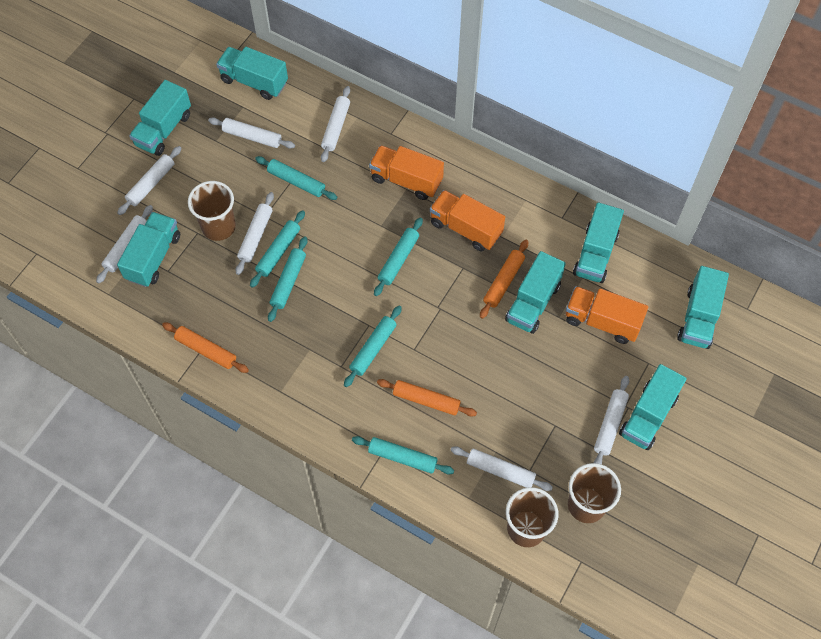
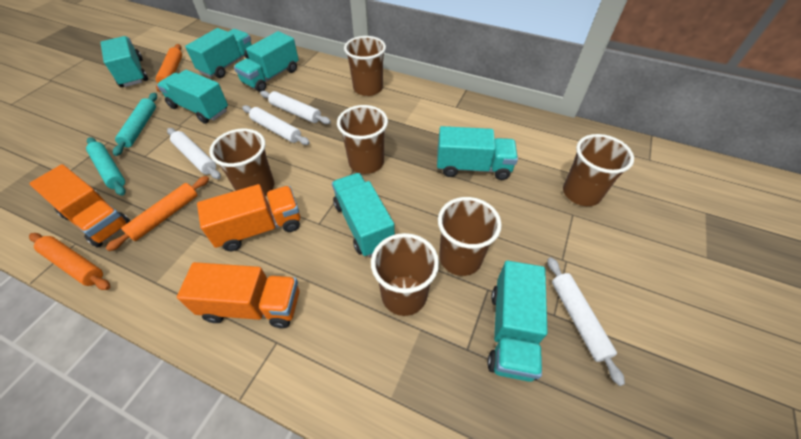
brown cup: 3 -> 6
turquoise rolling pin: 6 -> 2
white rolling pin: 7 -> 4

